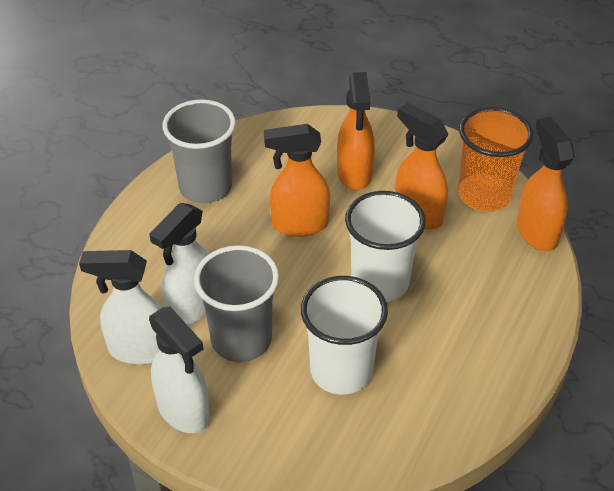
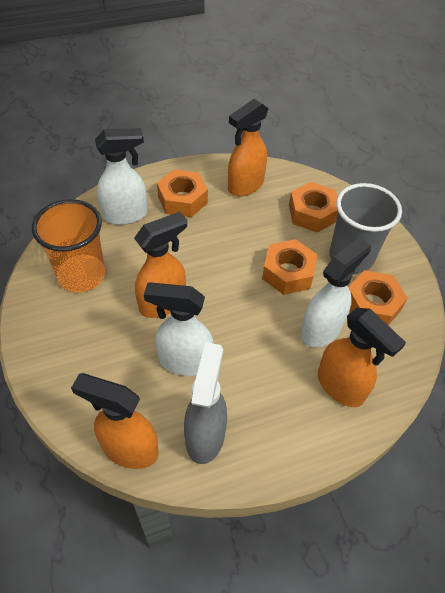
grey cup: 2 -> 1
grey spray bottle: 0 -> 1
orange nut: 0 -> 4
white cup: 2 -> 0

